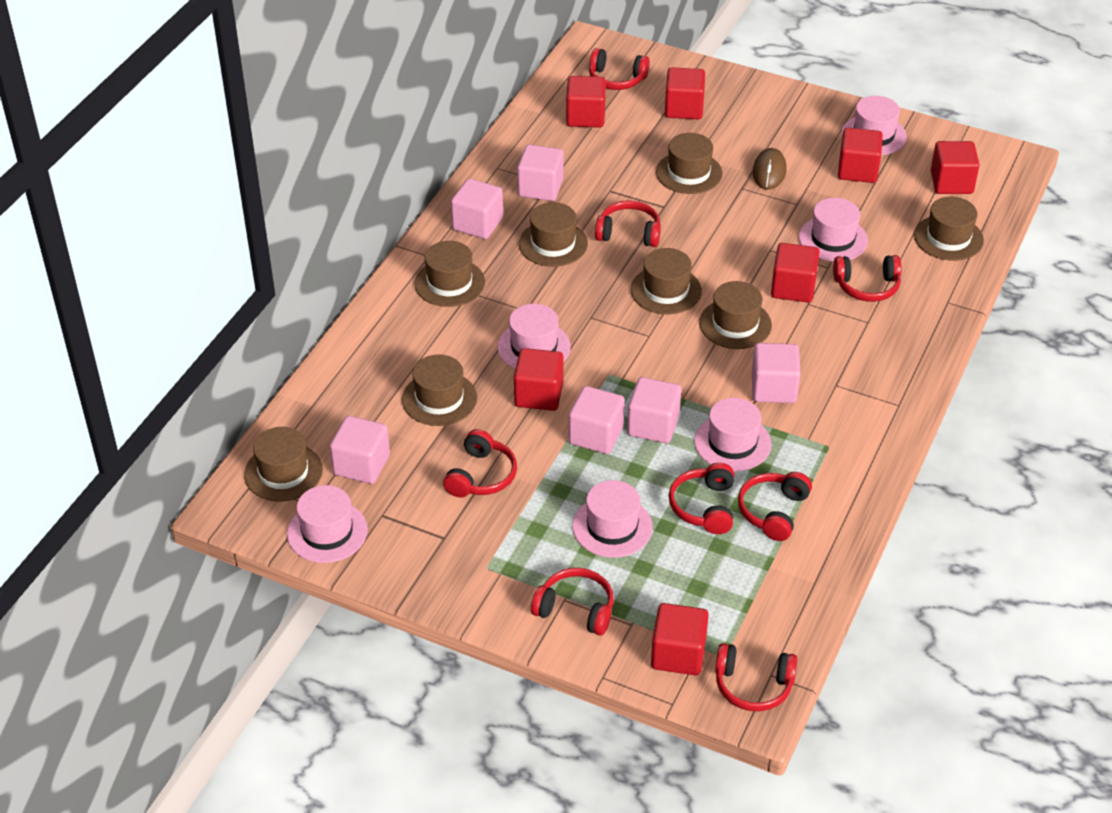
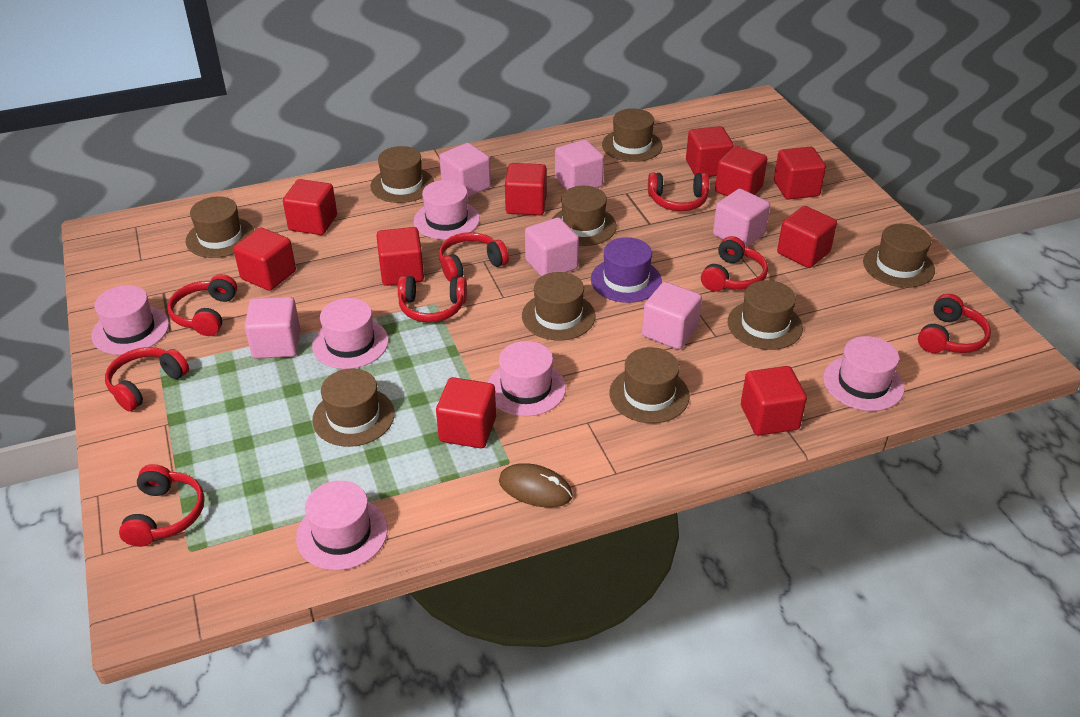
brown hat: 8 -> 9
purple hat: 0 -> 1
red cube: 7 -> 10

